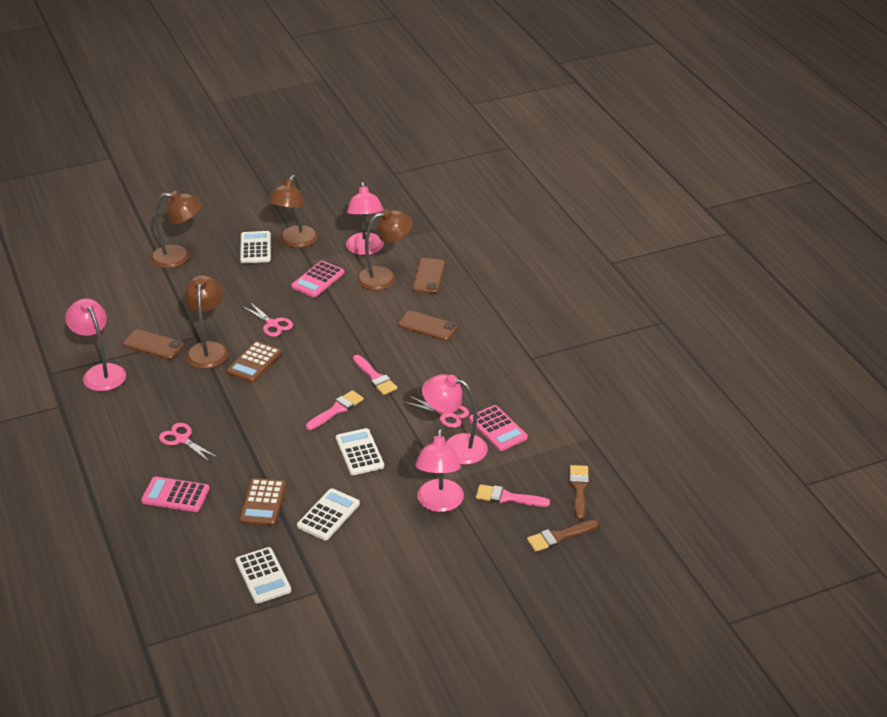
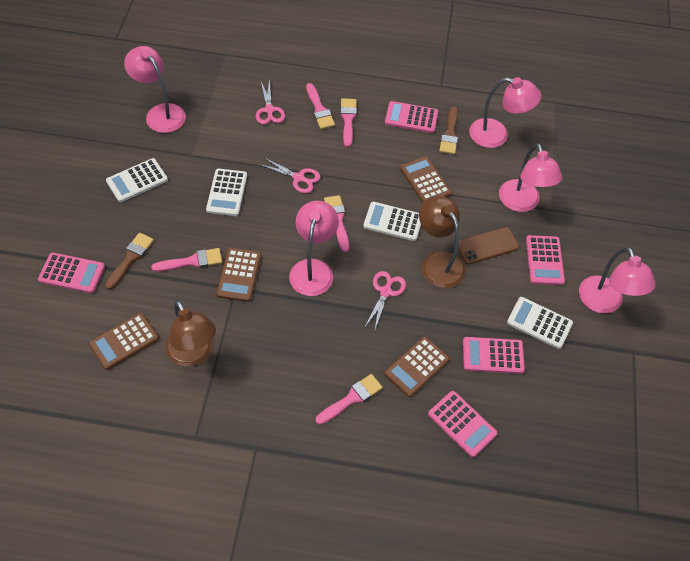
brown calculator: 2 -> 4
brown lamp: 4 -> 2
brown phone: 3 -> 1
pink brush: 3 -> 5
pink calculator: 3 -> 5
pink lamp: 4 -> 5

